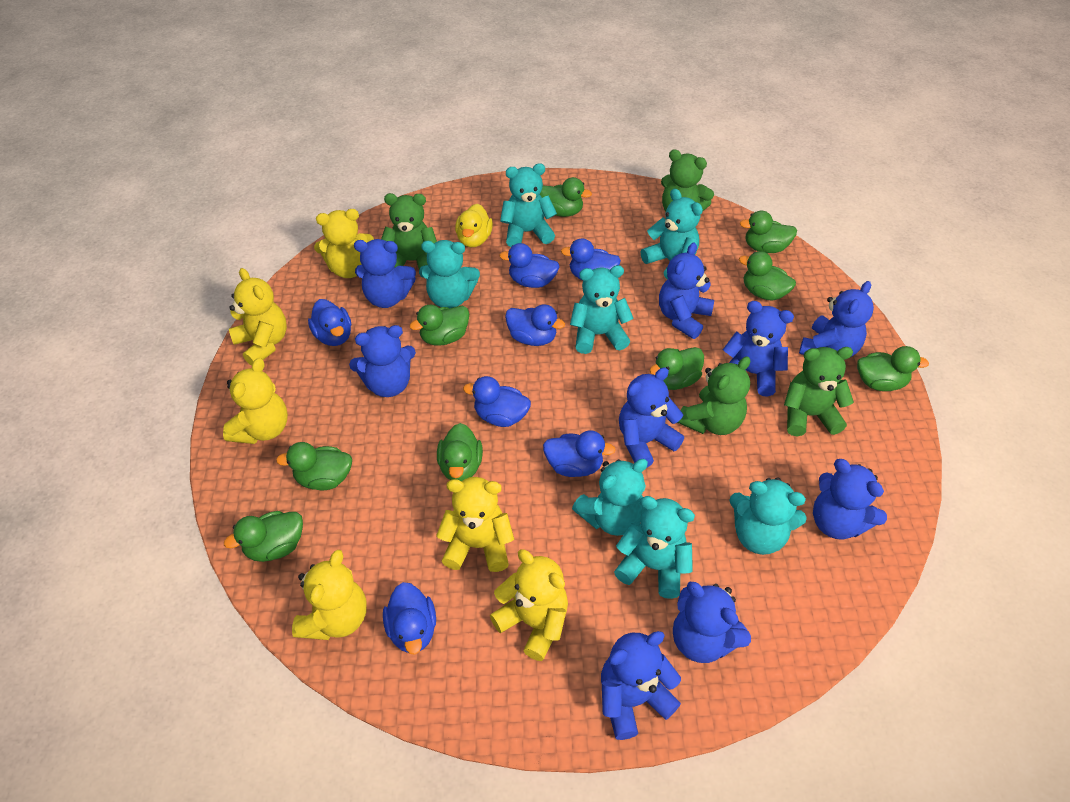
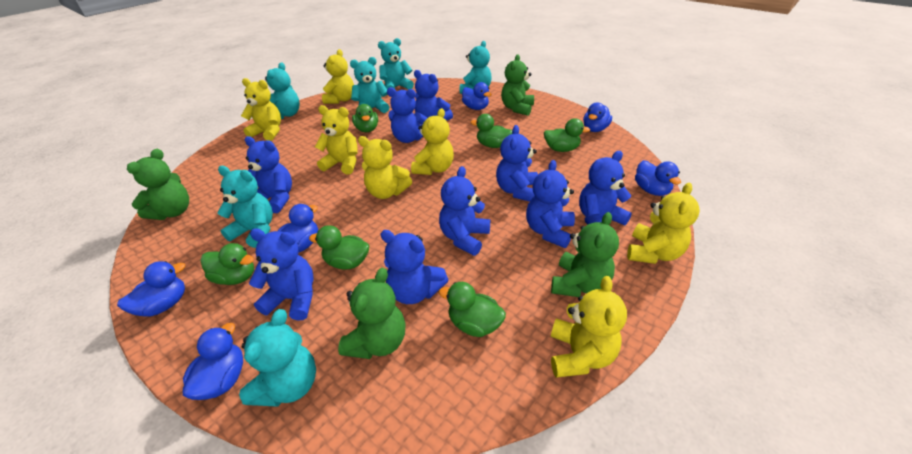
blue duck: 7 -> 6
green duck: 9 -> 6
turquoise teddy bear: 7 -> 6
yellow duck: 1 -> 0
yellow teddy bear: 6 -> 7

